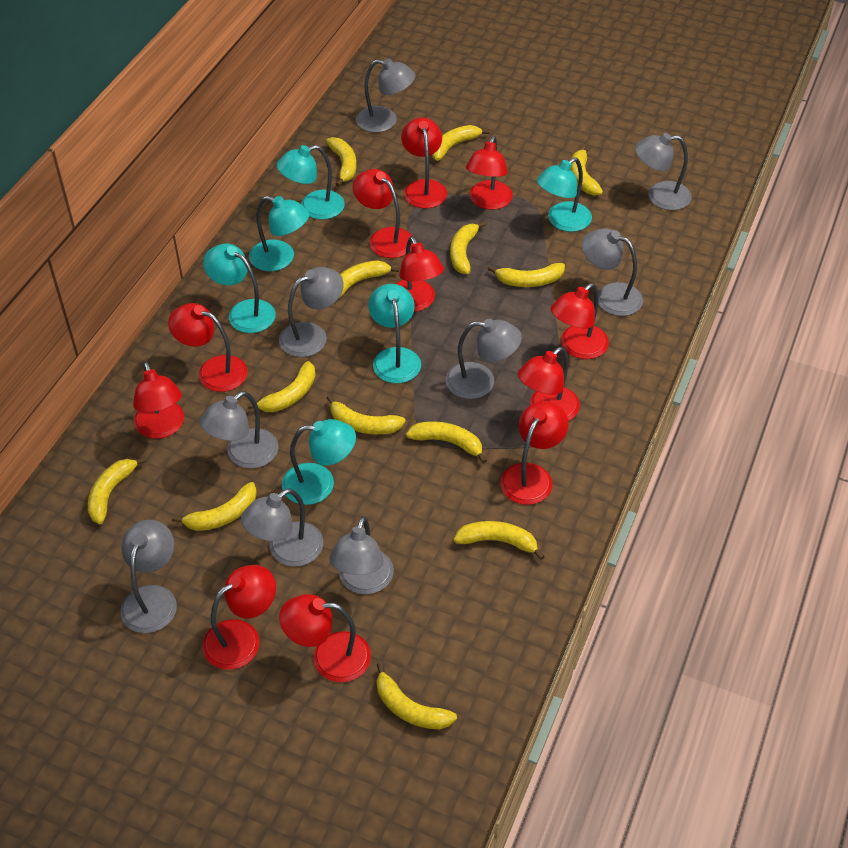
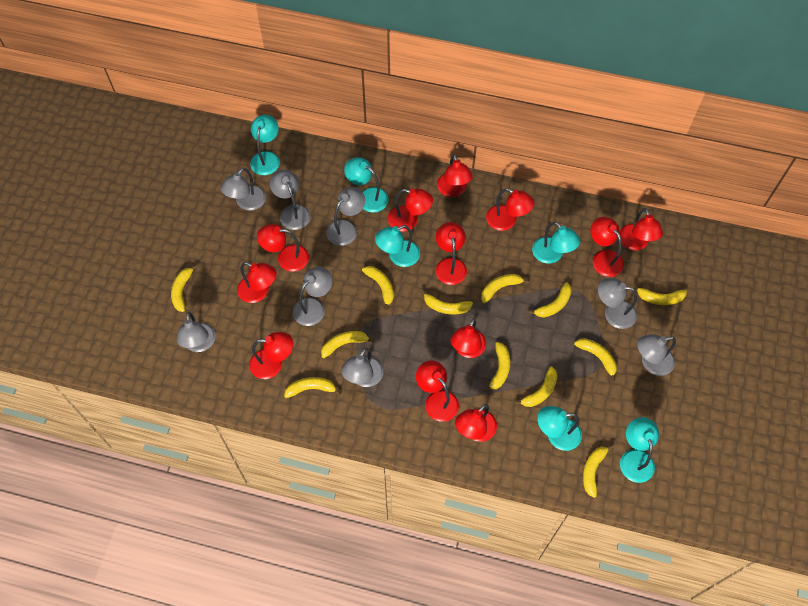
grey lamp: 9 -> 8
red lamp: 11 -> 12
yellow banana: 13 -> 12

